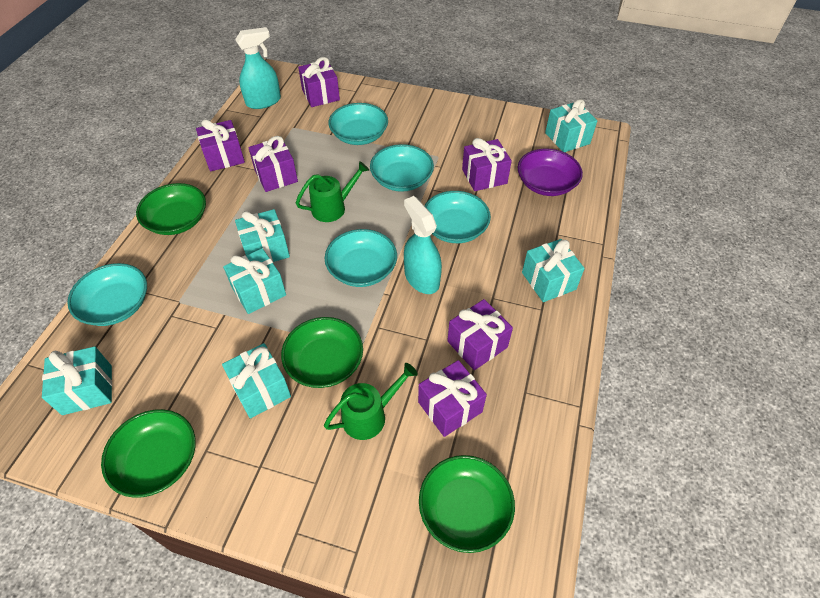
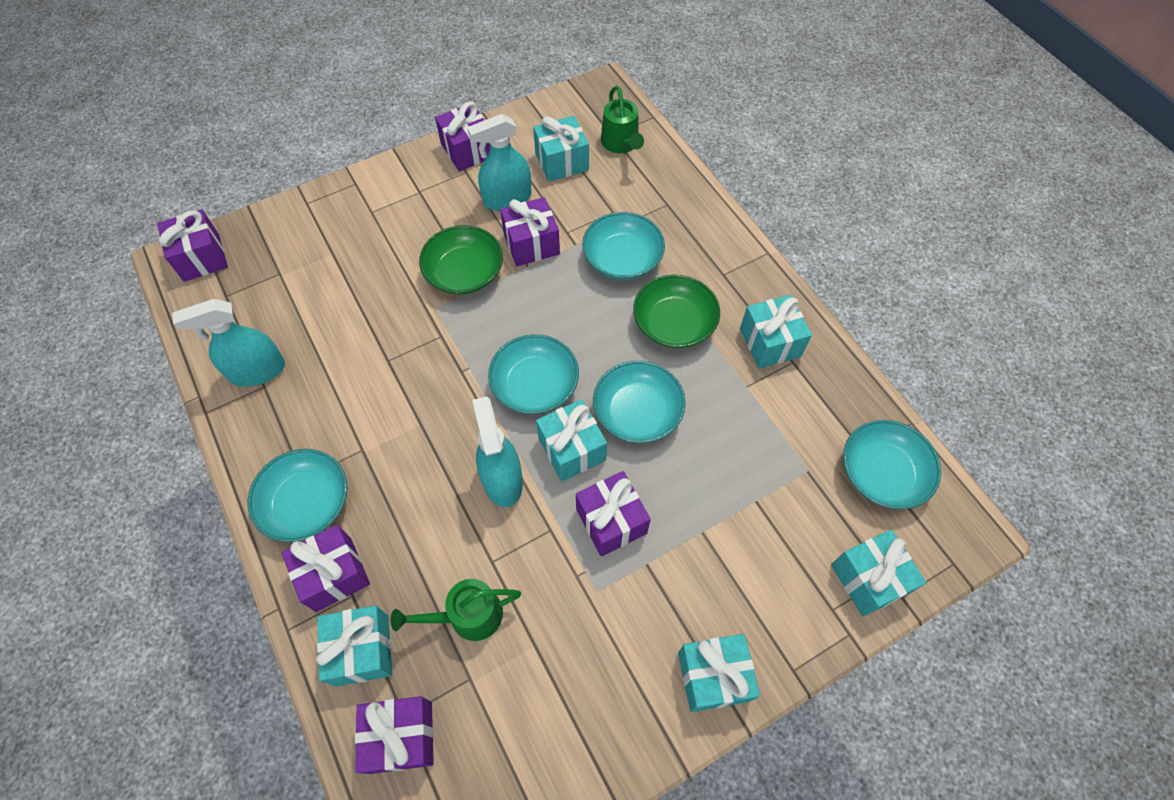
green bowl: 4 -> 2
purple bowl: 1 -> 0
turquoise spray bottle: 2 -> 3

